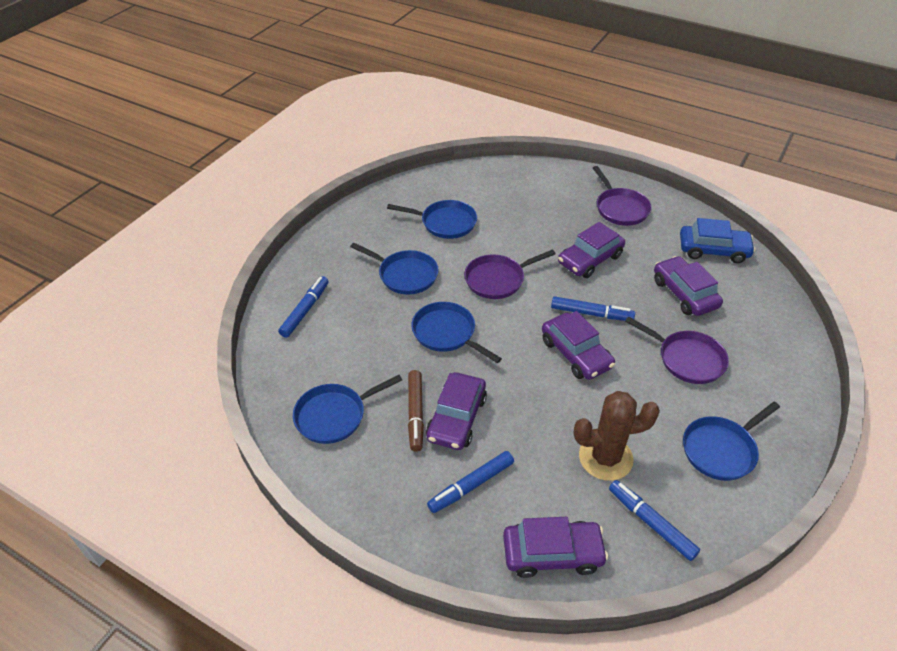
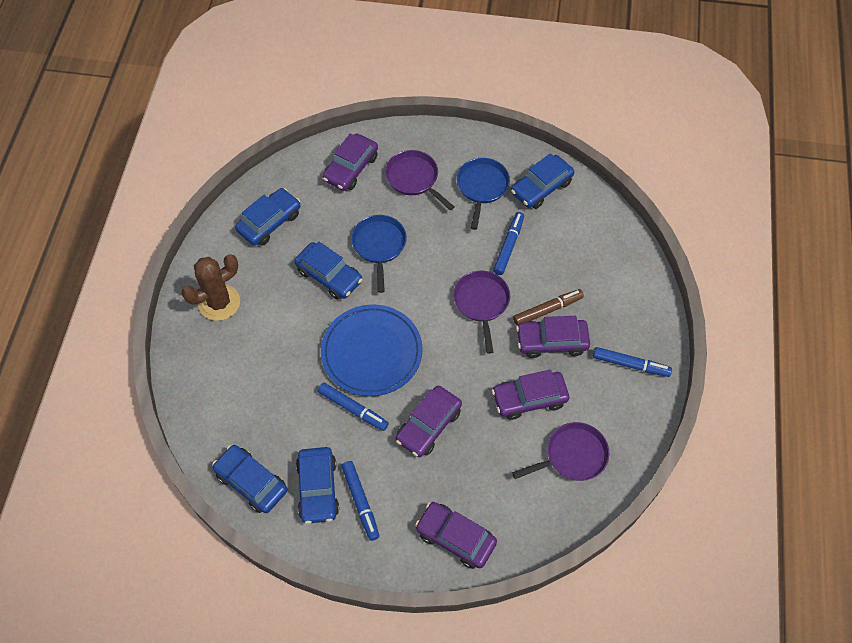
blue car: 1 -> 5
blue pan: 5 -> 2
blue plate: 0 -> 1

